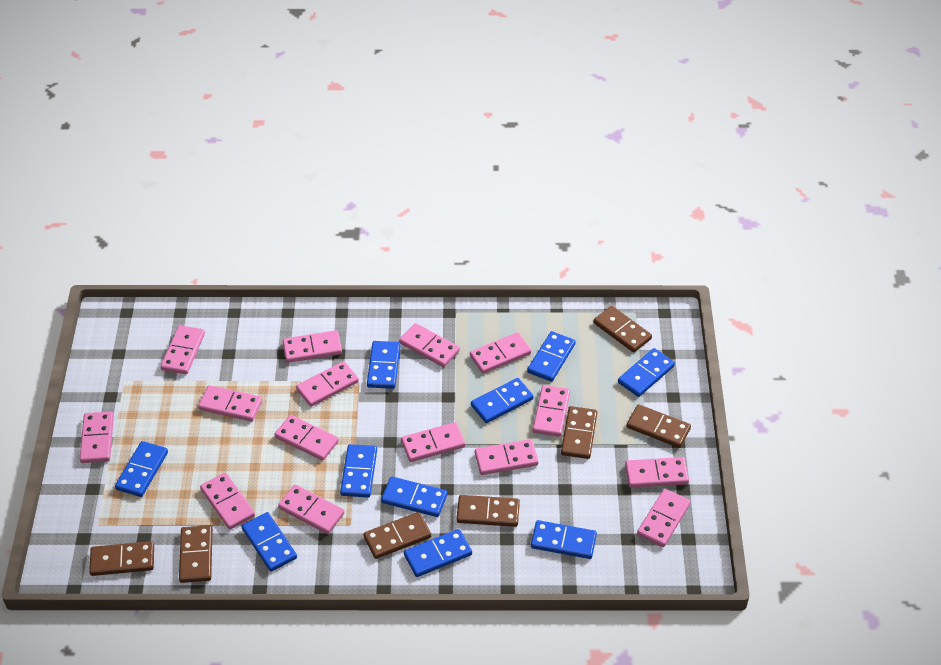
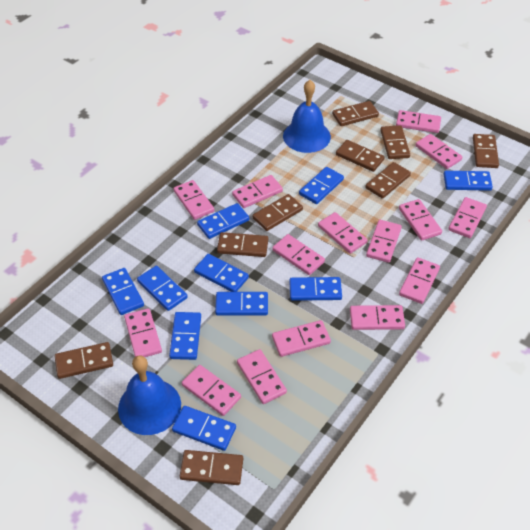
blue bell: 0 -> 2
brown domino: 7 -> 9

